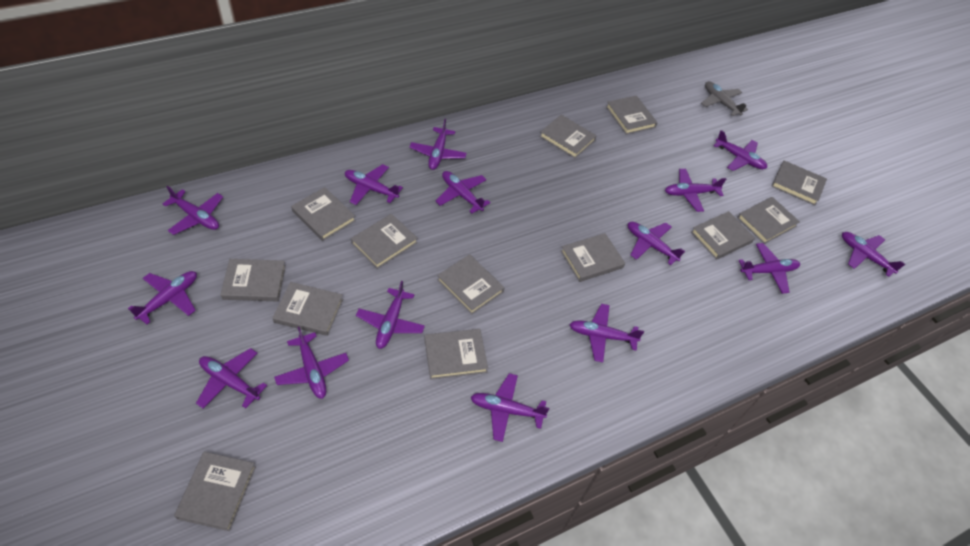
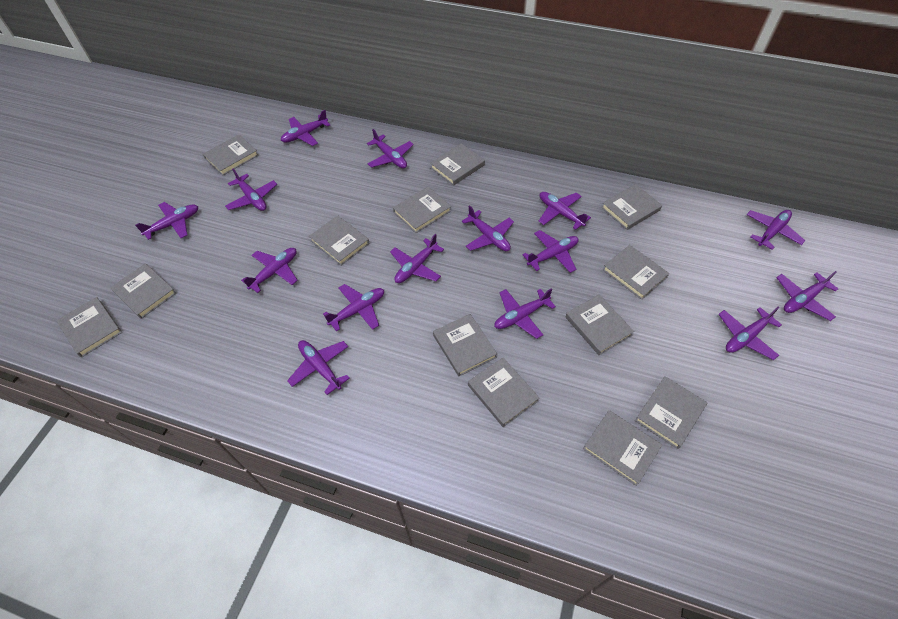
grey plane: 1 -> 0

